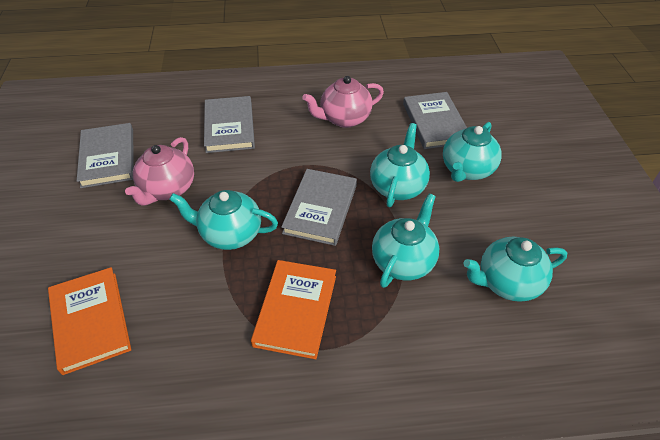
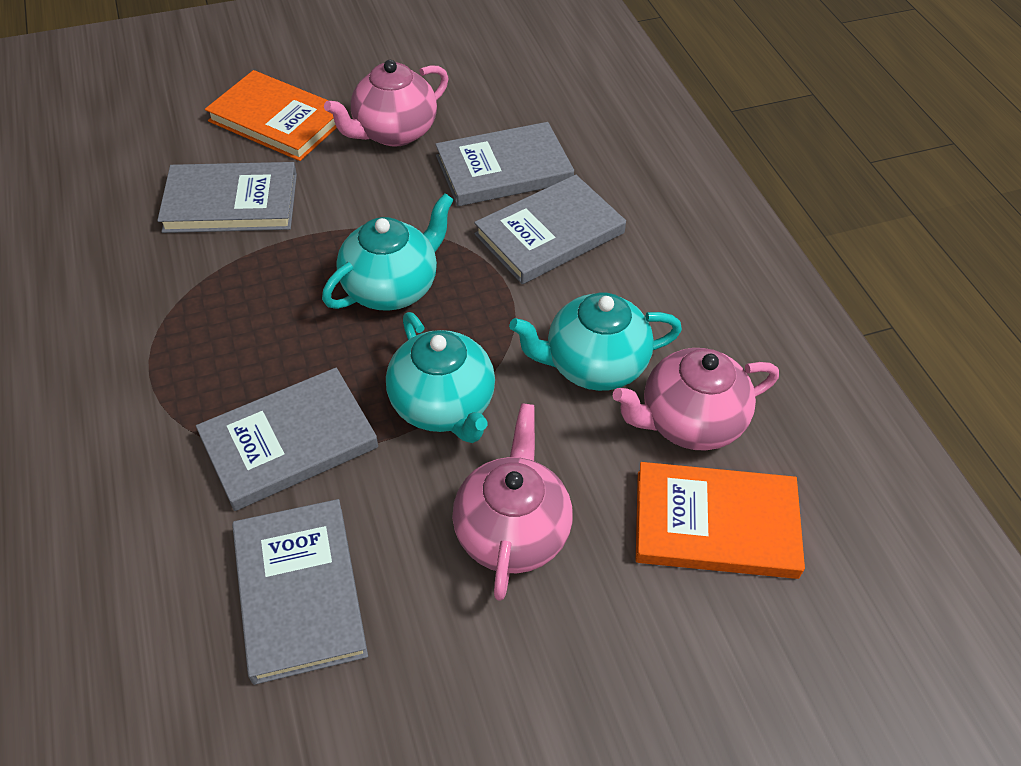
grey book: 4 -> 5
pink teapot: 2 -> 3
turquoise teapot: 5 -> 3

